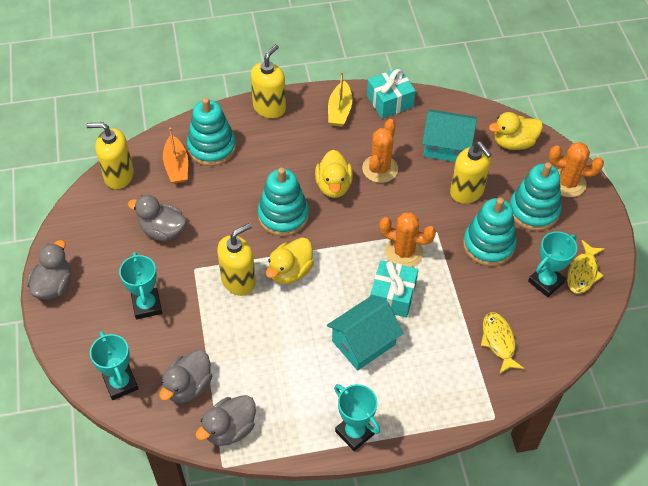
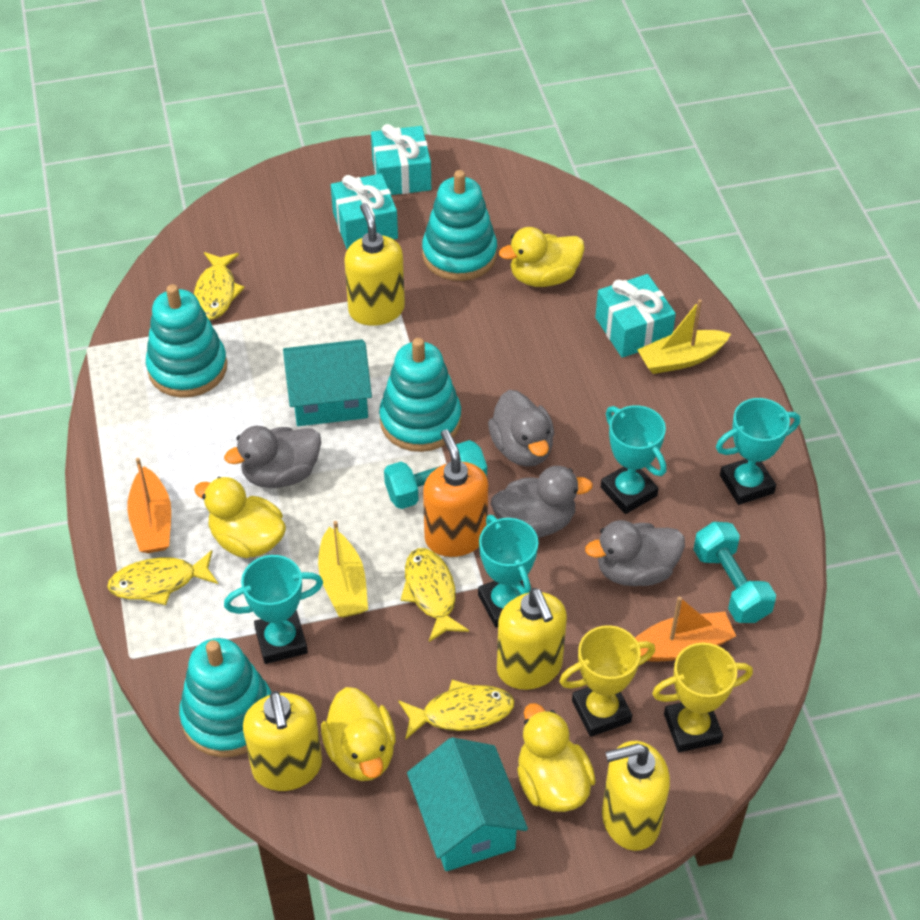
orange boat: 1 -> 2
orange cactus: 3 -> 0
orange soap dispenser: 0 -> 1
turquoise dumbbell: 0 -> 2
turquoise gift: 2 -> 3
yellow boat: 1 -> 2
yellow duck: 3 -> 4
yellow fish: 2 -> 4
yellow trophy: 0 -> 2

